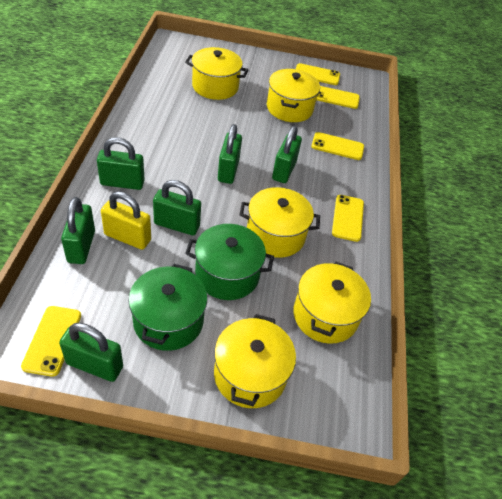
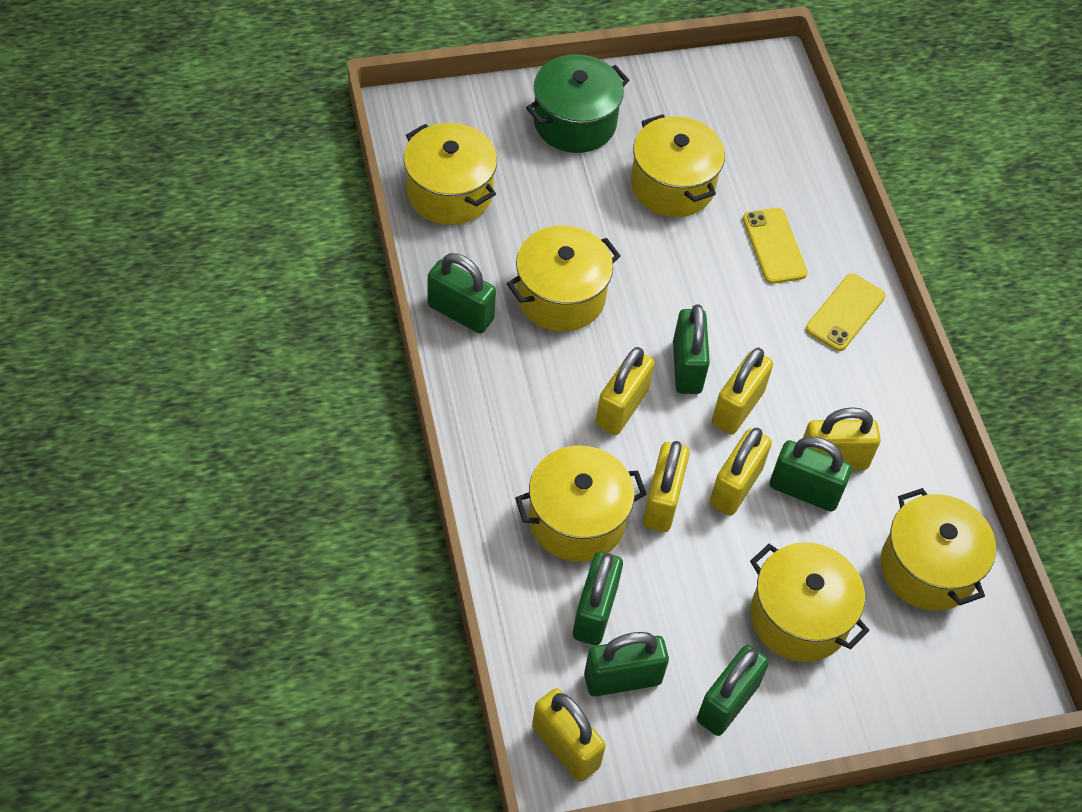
green pot: 2 -> 1
yellow padlock: 1 -> 6
yellow phone: 5 -> 2
yellow pot: 5 -> 6

